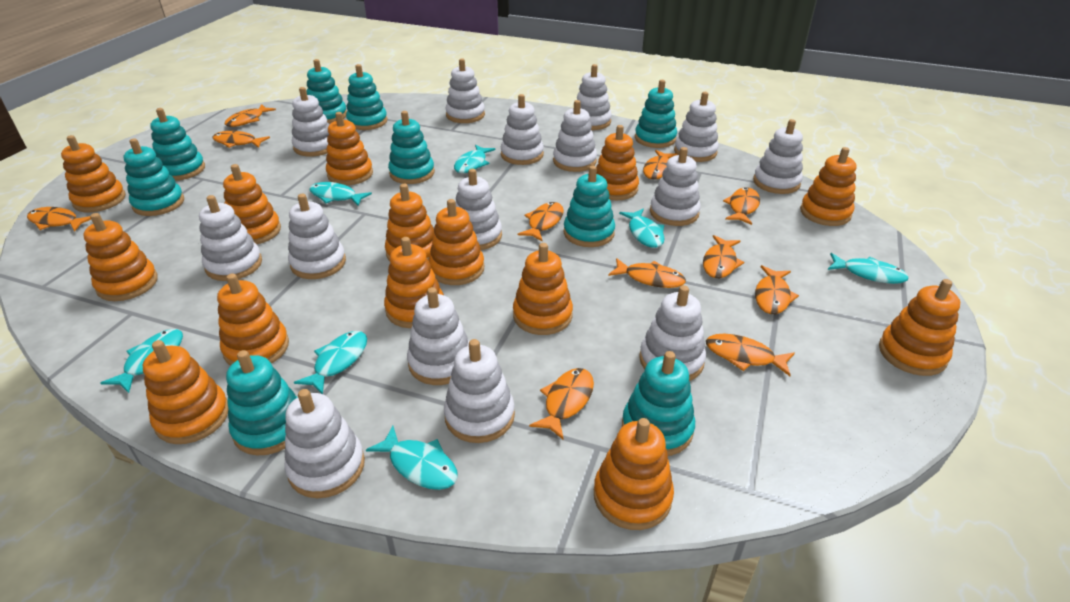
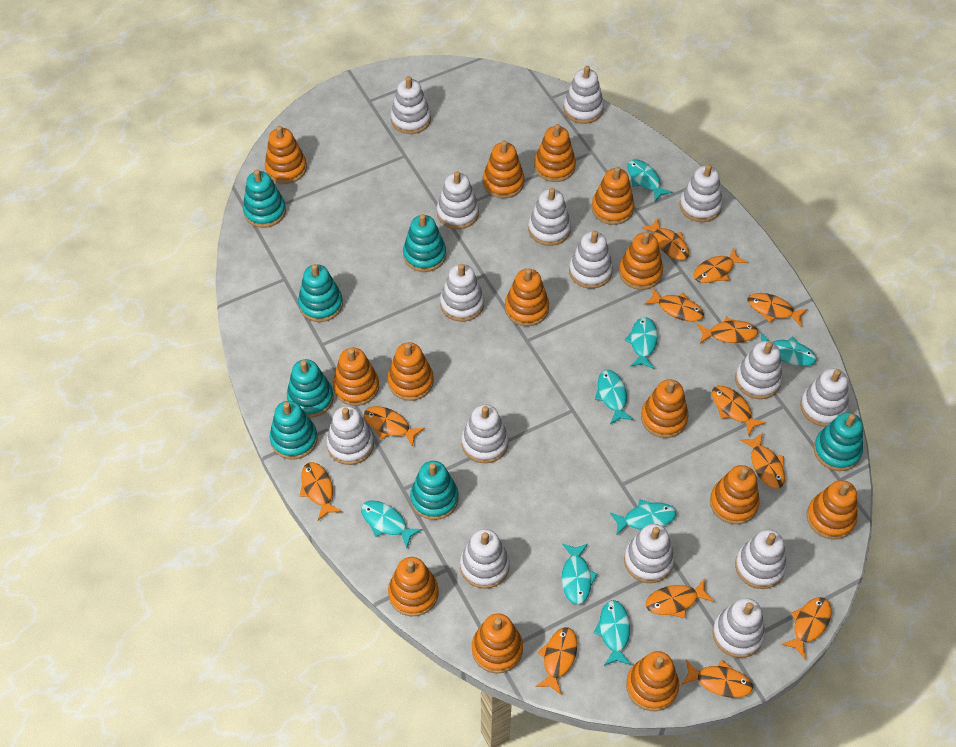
orange fish: 11 -> 13
turquoise fish: 7 -> 8
turquoise stacking toy: 9 -> 7

